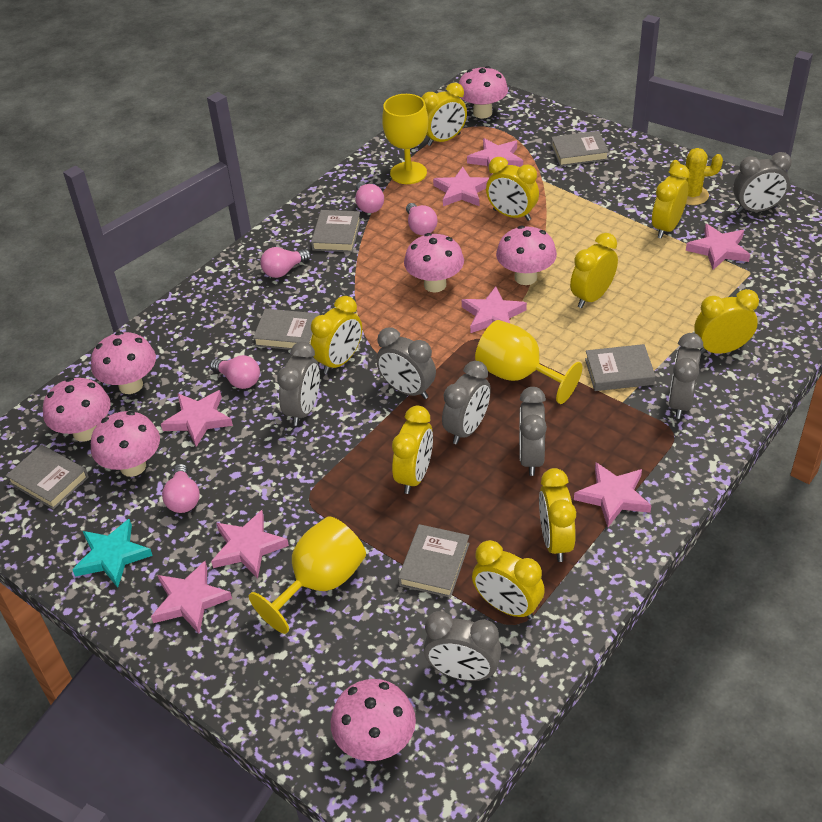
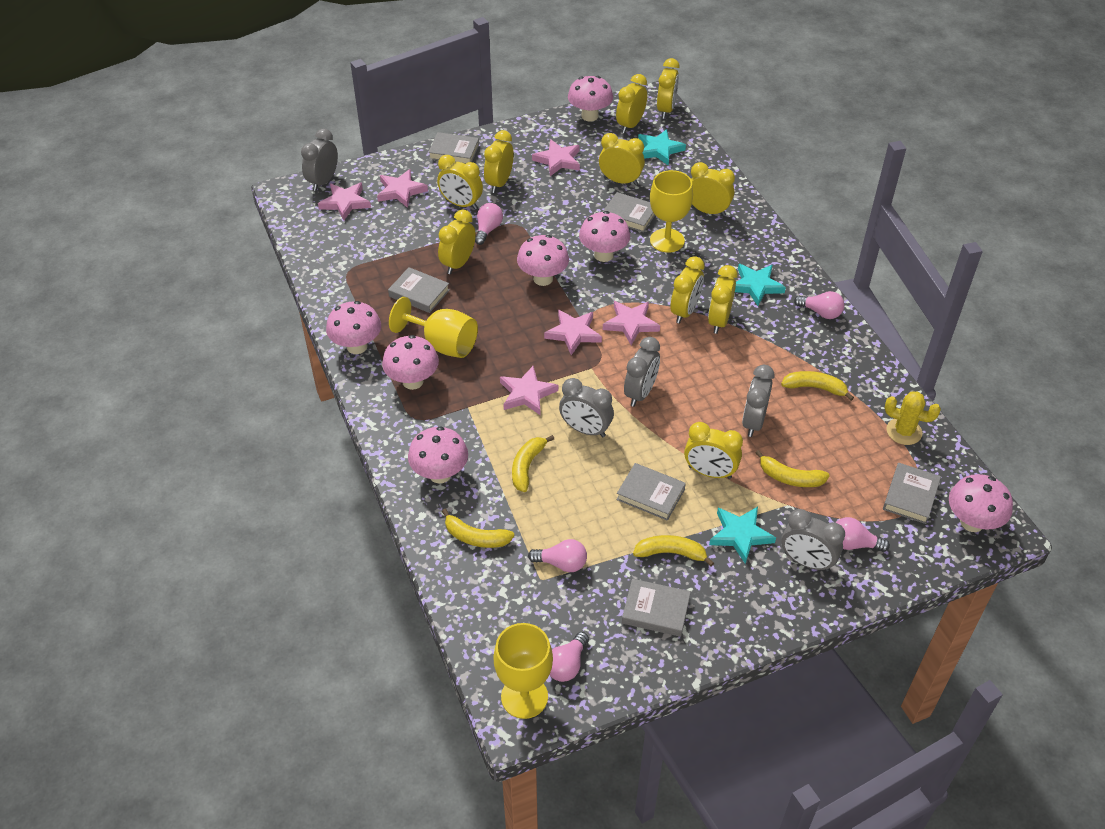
grey clock: 7 -> 5
pink star: 8 -> 6
turquoise star: 1 -> 3
yellow banana: 0 -> 5
yellow clock: 9 -> 10

